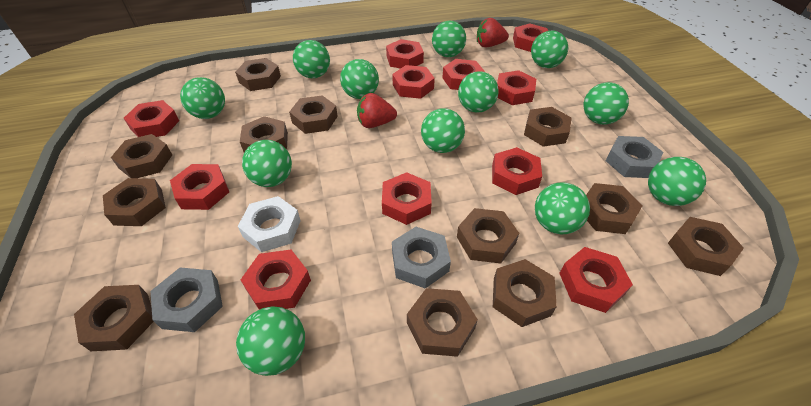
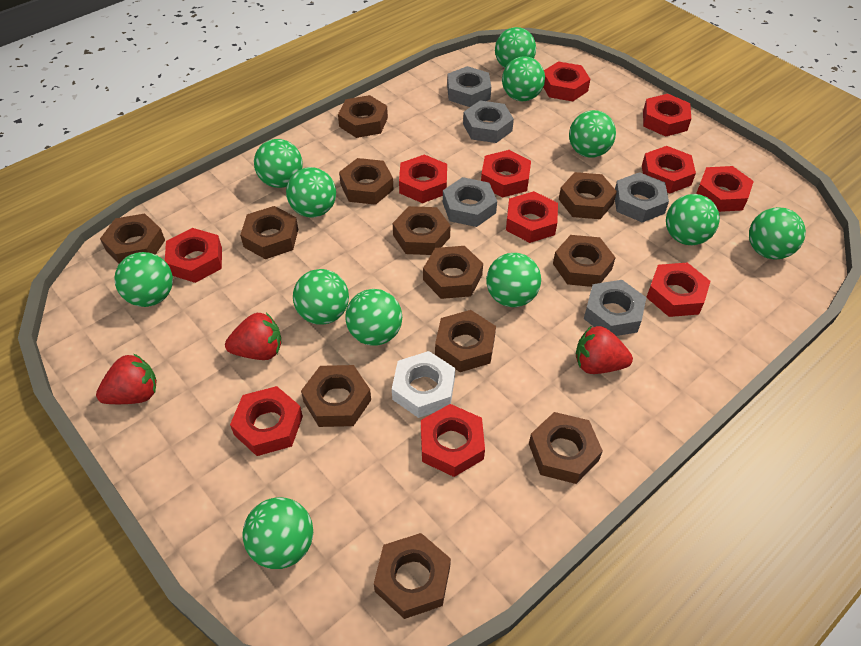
grey nut: 3 -> 5
red strawberry: 2 -> 3

